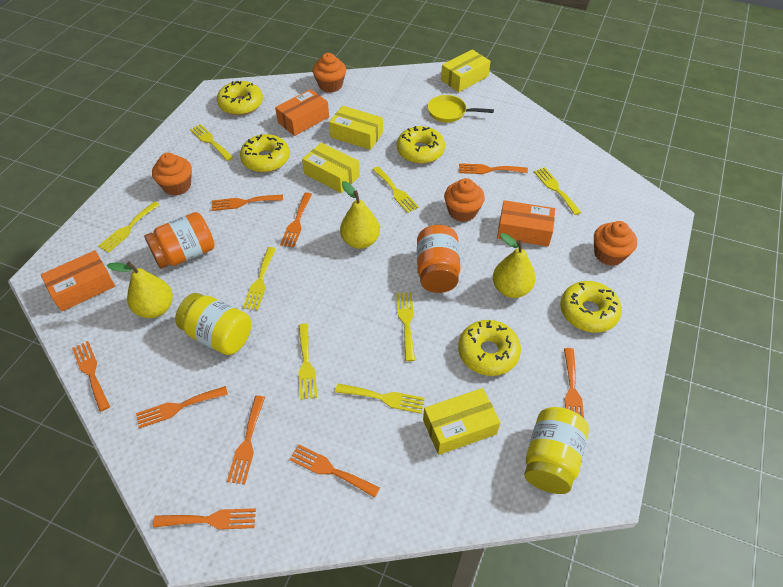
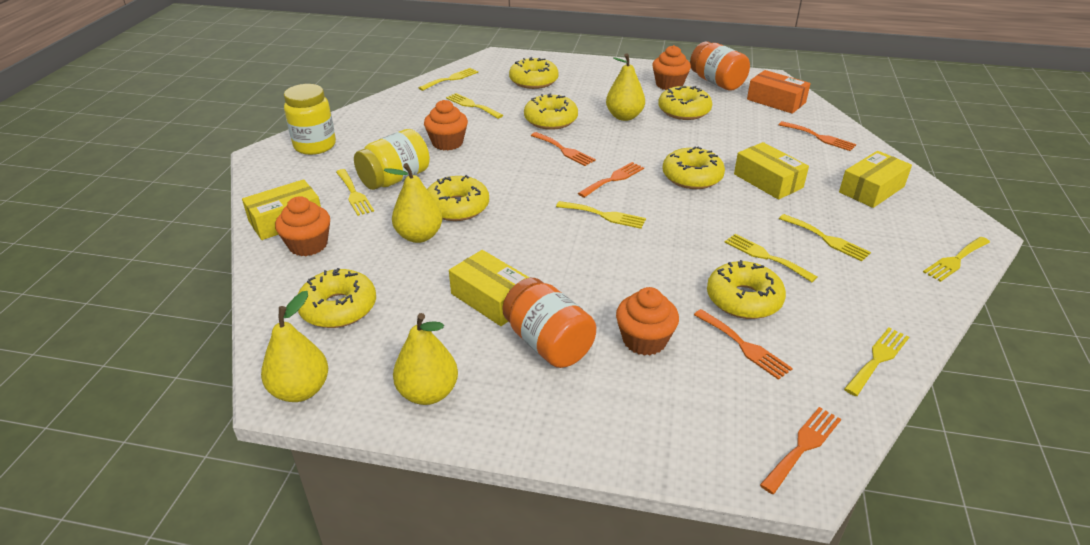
orange box: 3 -> 1
orange fork: 9 -> 5
yellow donut: 5 -> 7
yellow pan: 1 -> 0
yellow pear: 3 -> 4

